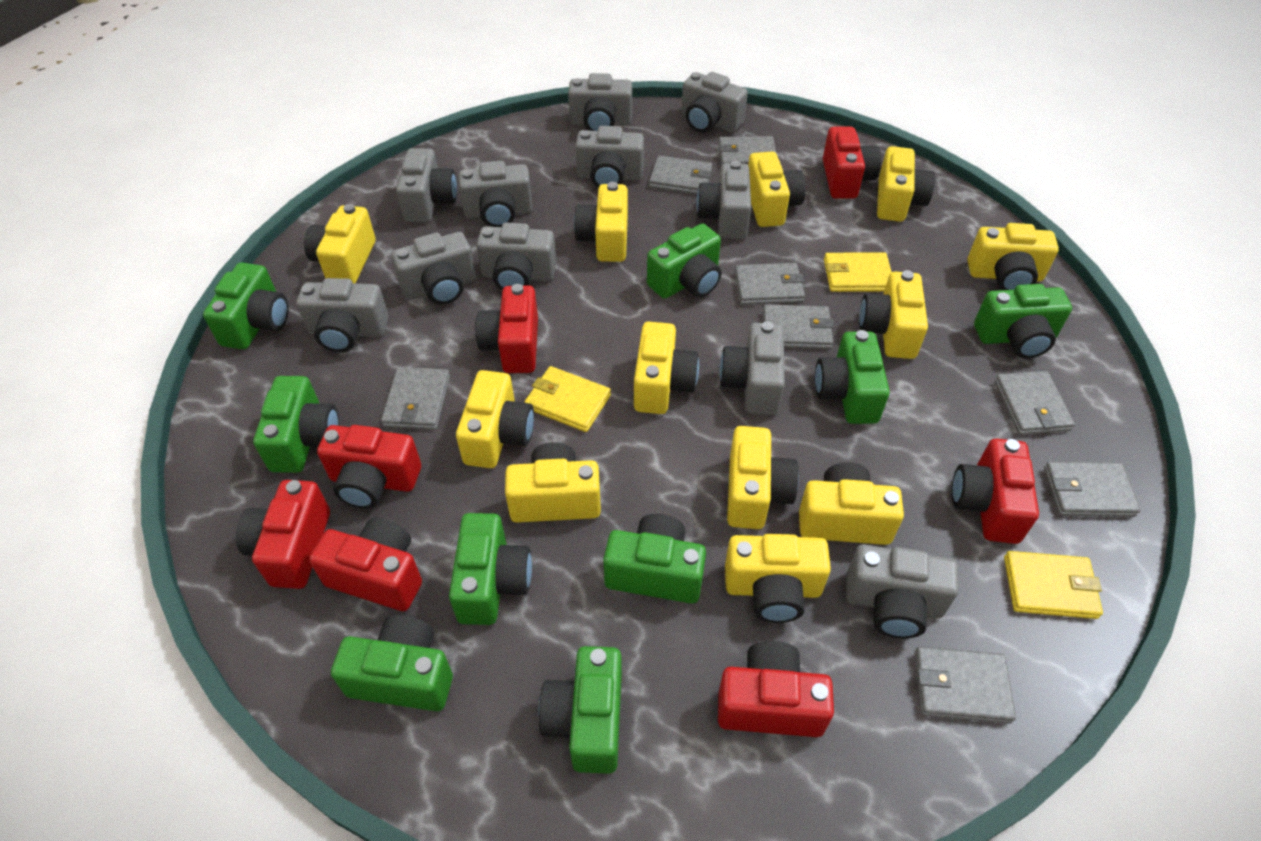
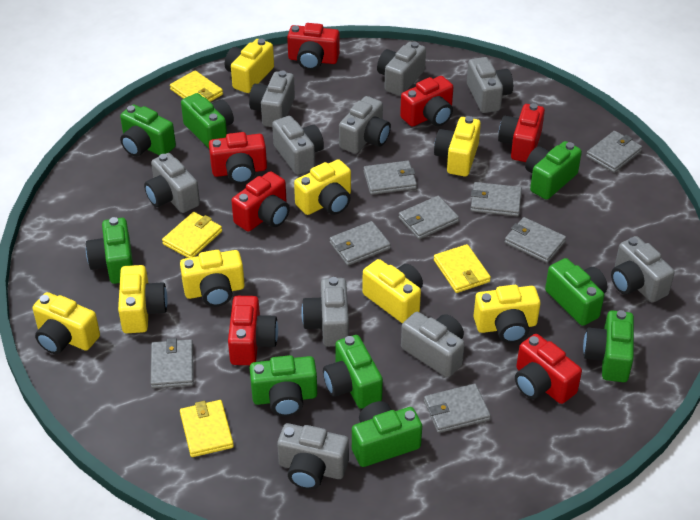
grey camera: 11 -> 10
yellow camera: 12 -> 8
yellow wallet: 3 -> 4

